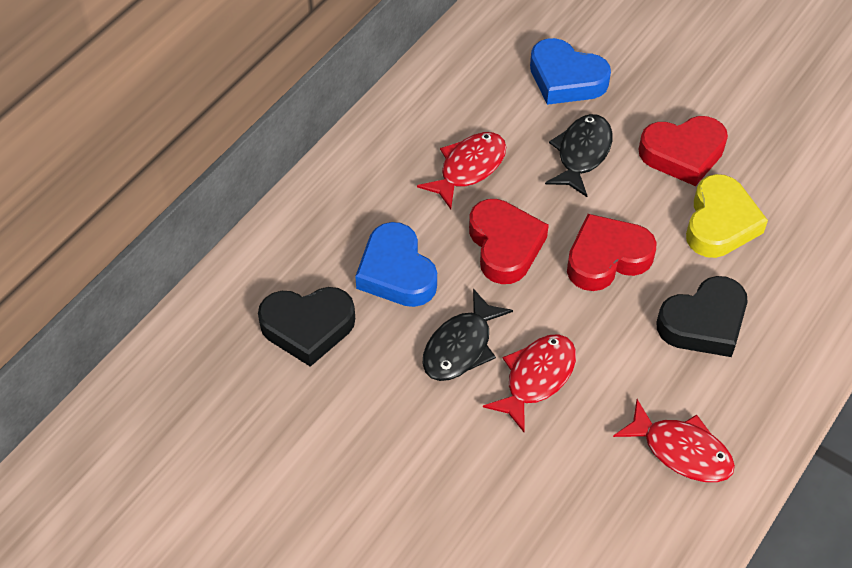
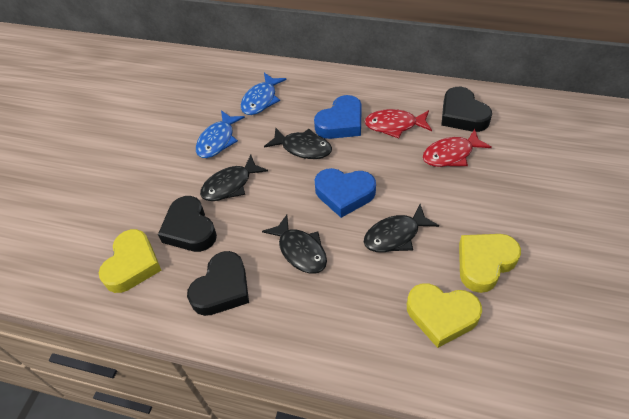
black fish: 2 -> 4
black heart: 2 -> 3
blue fish: 0 -> 2
red fish: 3 -> 2
red heart: 3 -> 0
yellow heart: 1 -> 3

